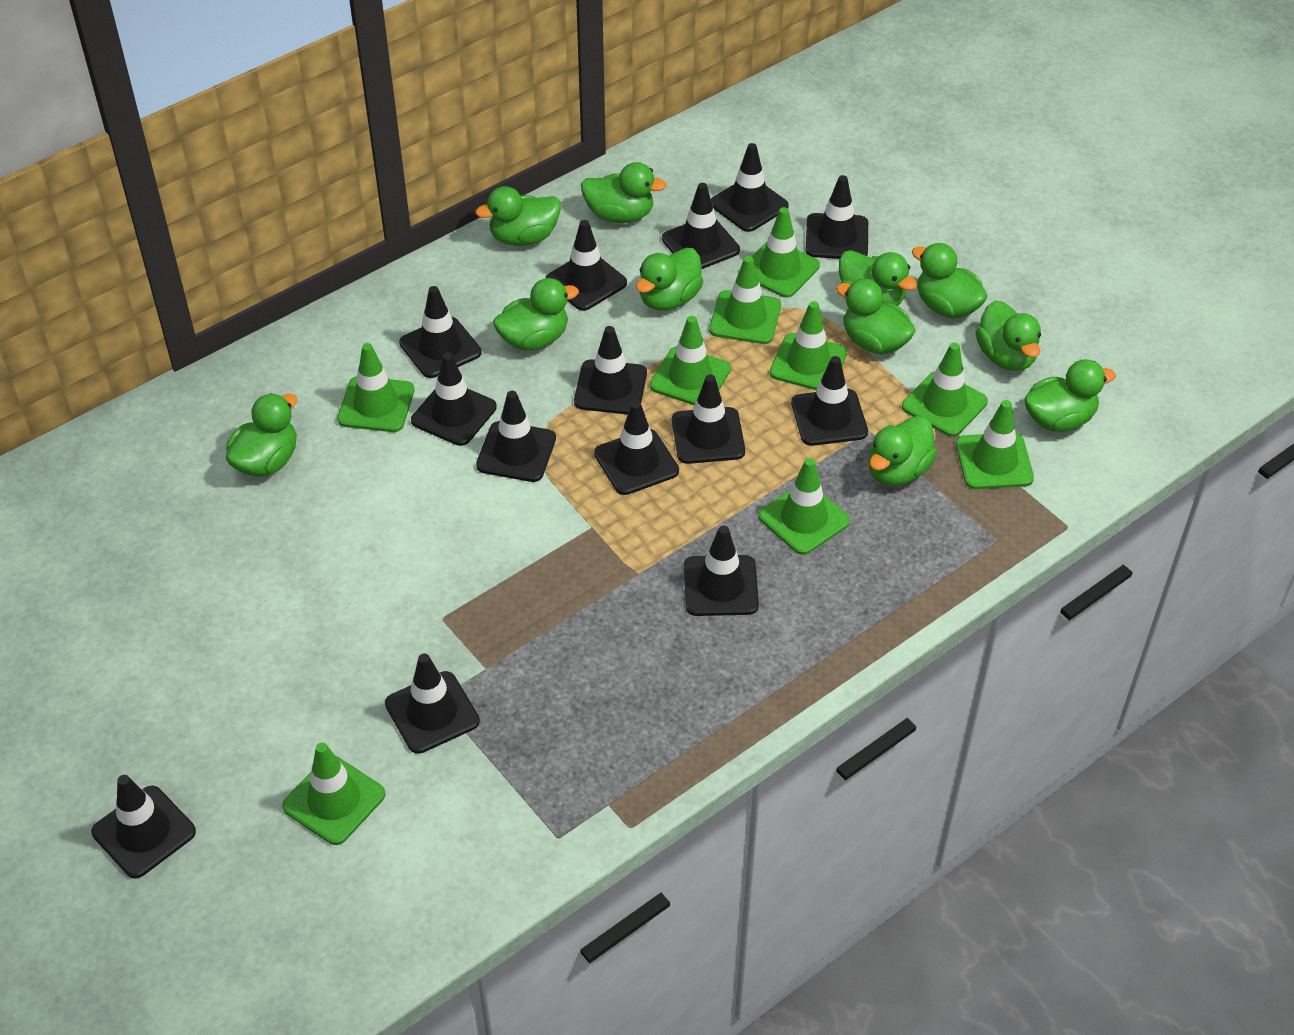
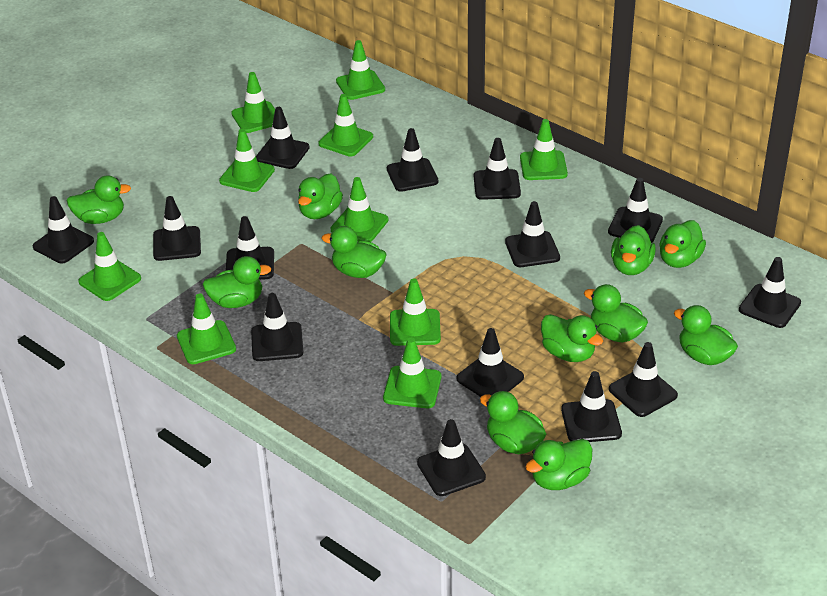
green traffic cone: 9 -> 10

